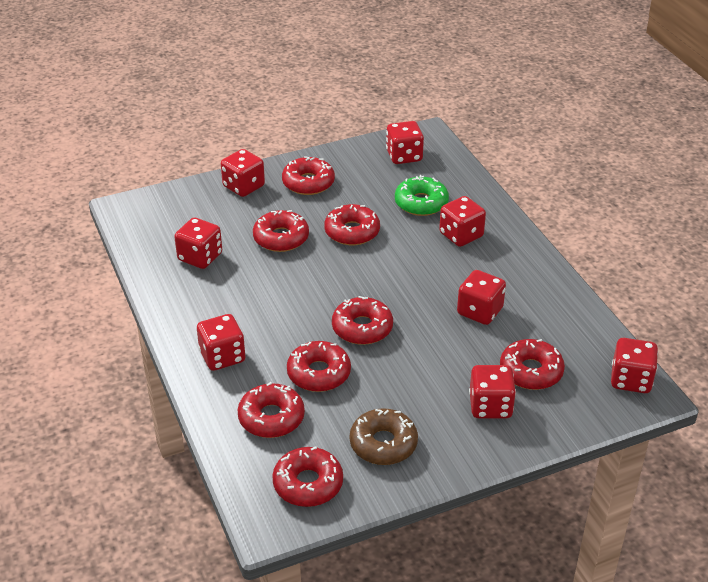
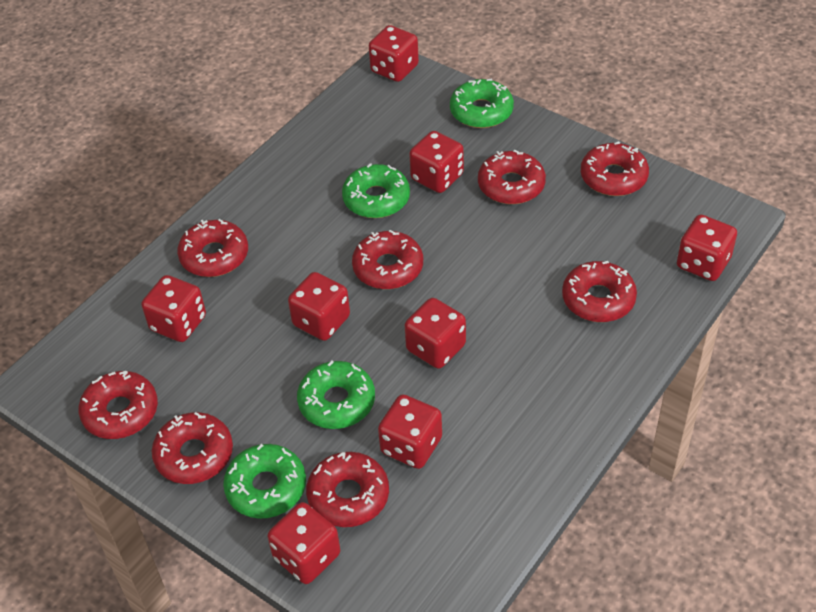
brown donut: 1 -> 0
green donut: 1 -> 4

